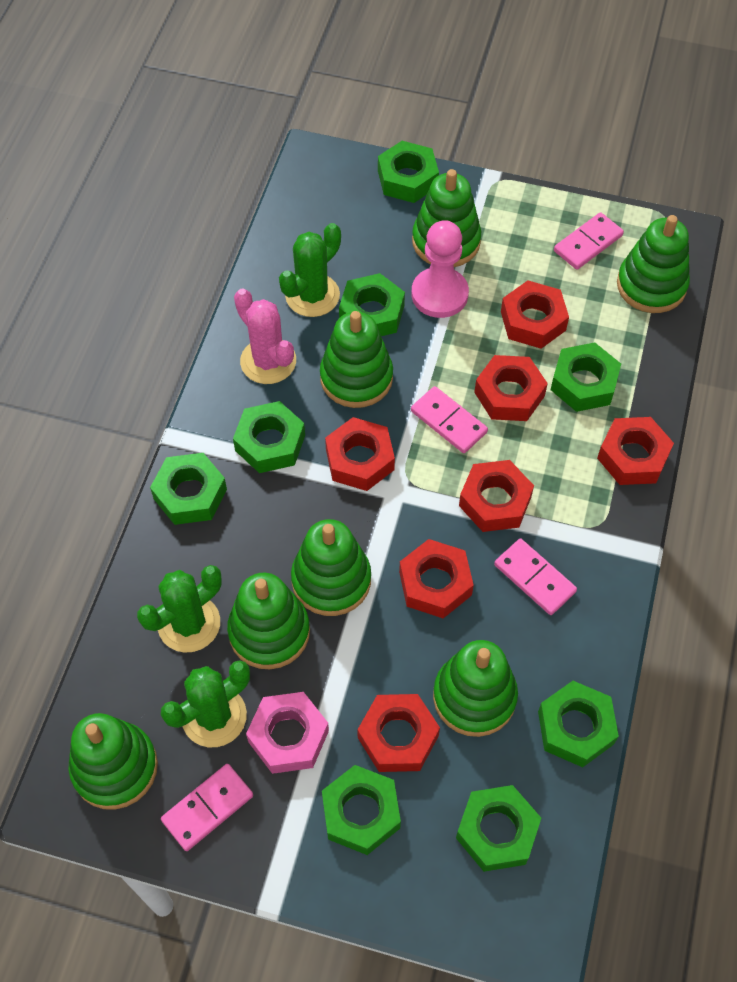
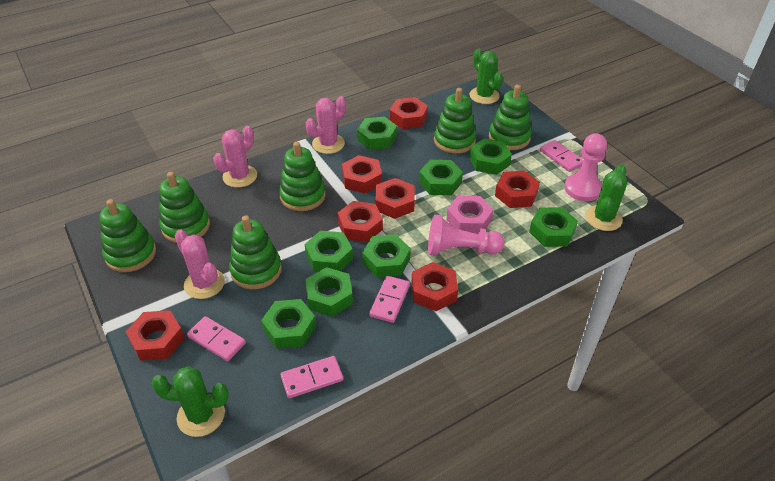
green stacking toy: 7 -> 6
pink cactus: 1 -> 3
pink pawn: 1 -> 2

